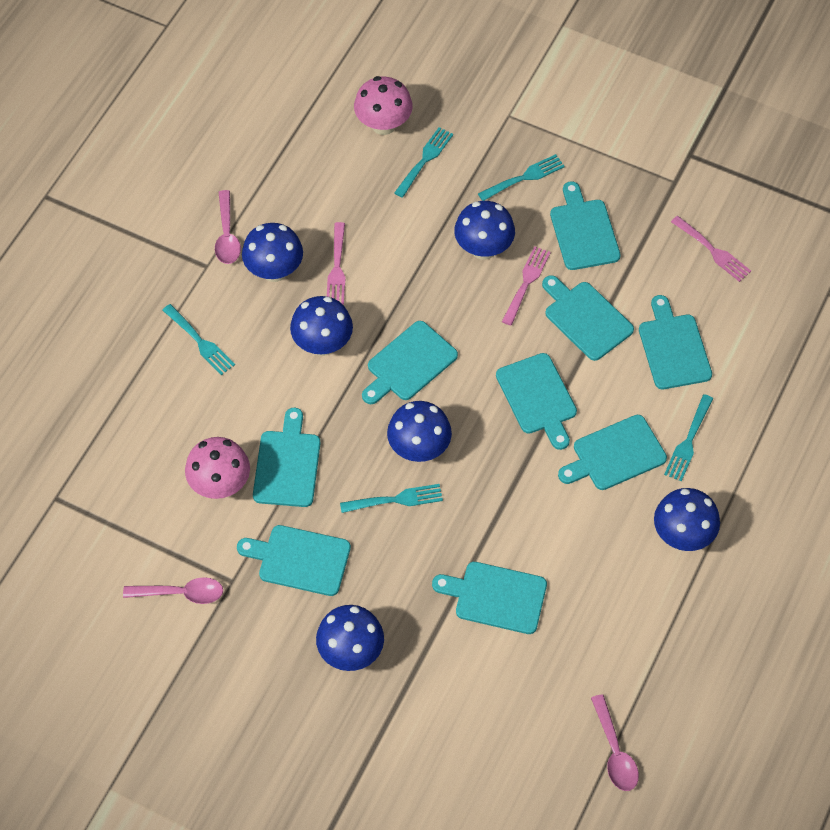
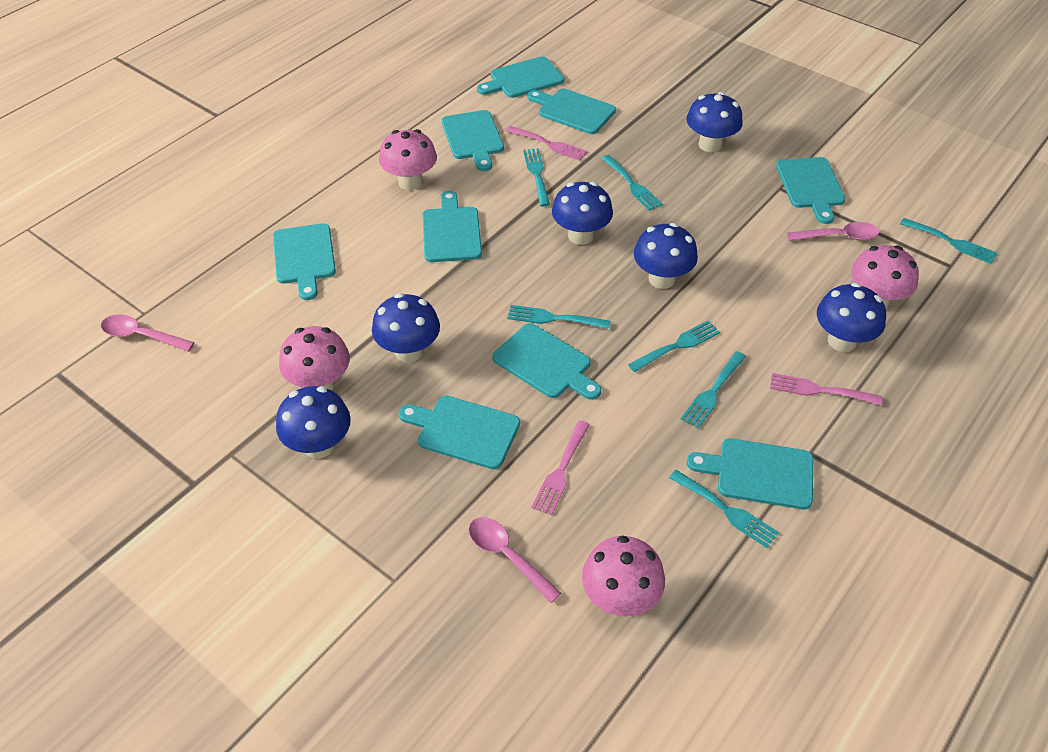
pink mushroom: 2 -> 4
turquoise fork: 5 -> 7

